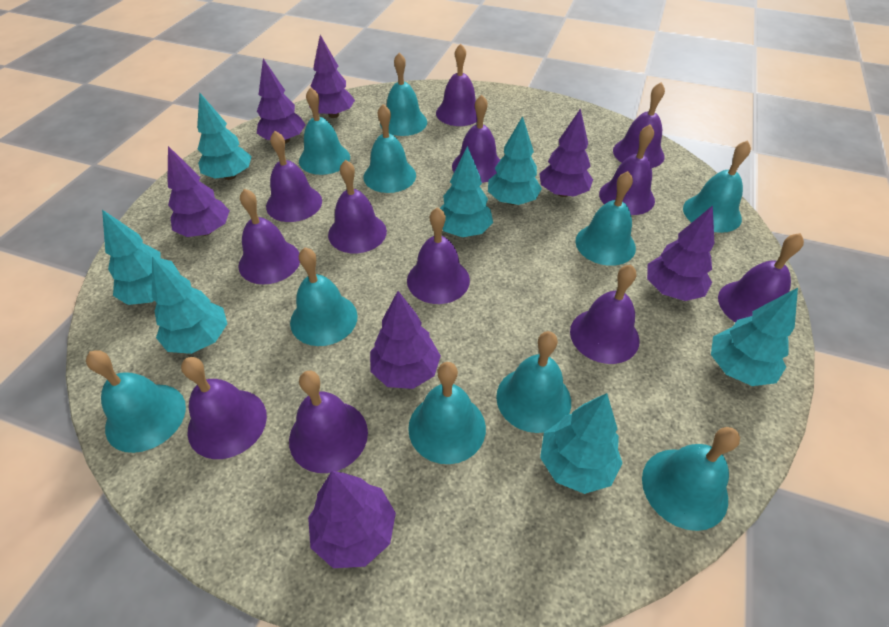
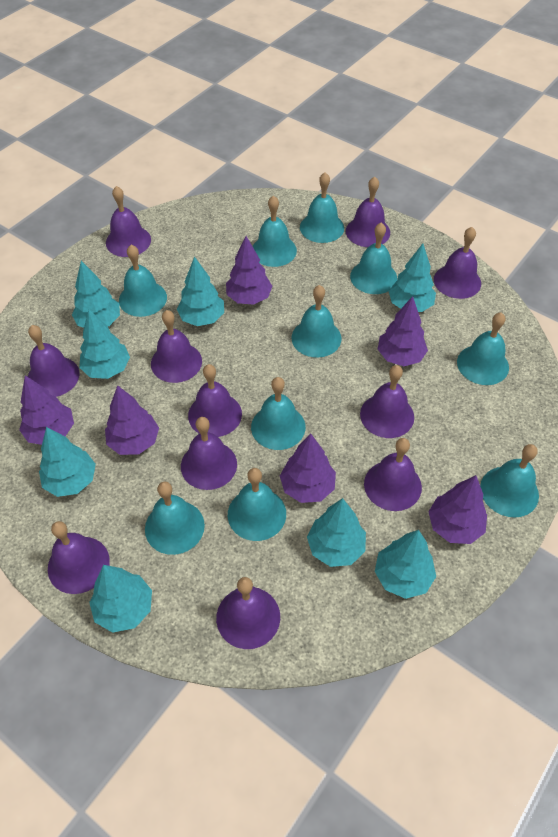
purple bell: 12 -> 11
purple tree: 7 -> 6
turquoise tree: 7 -> 8

